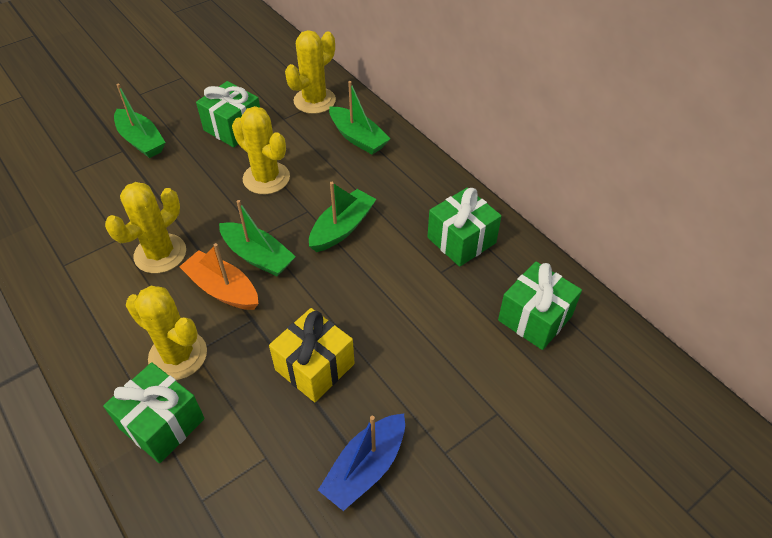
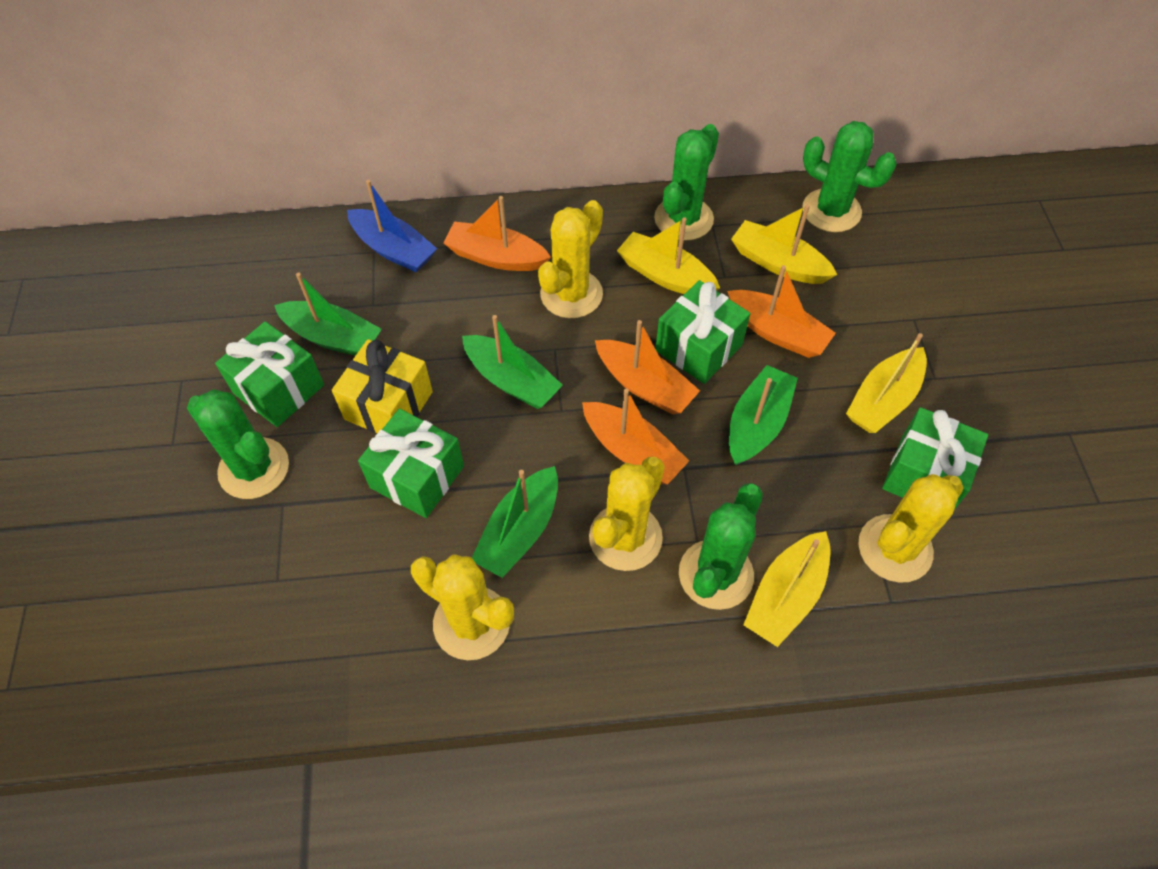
green cactus: 0 -> 4
orange boat: 1 -> 4
yellow boat: 0 -> 4

